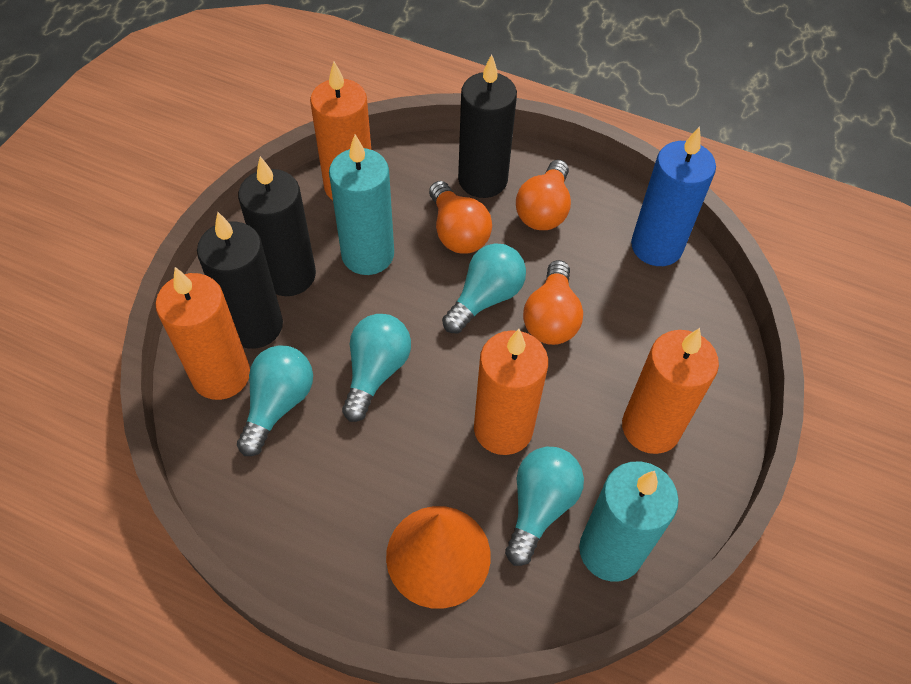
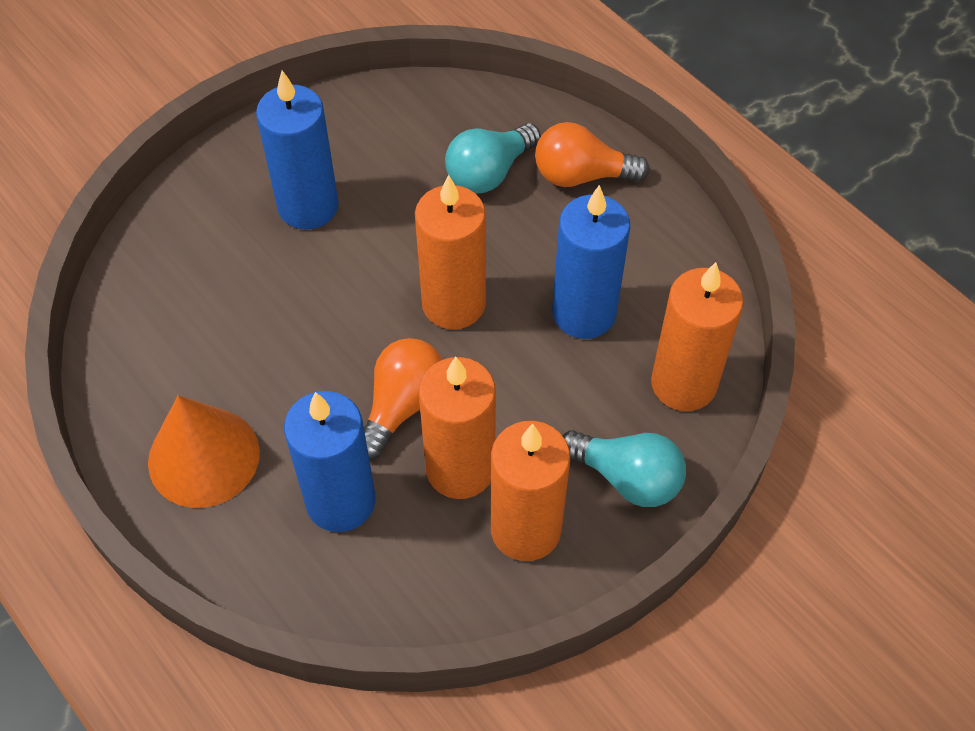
black candle: 3 -> 0
blue candle: 1 -> 3
orange light bulb: 3 -> 2
turquoise candle: 2 -> 0
turquoise light bulb: 4 -> 2

